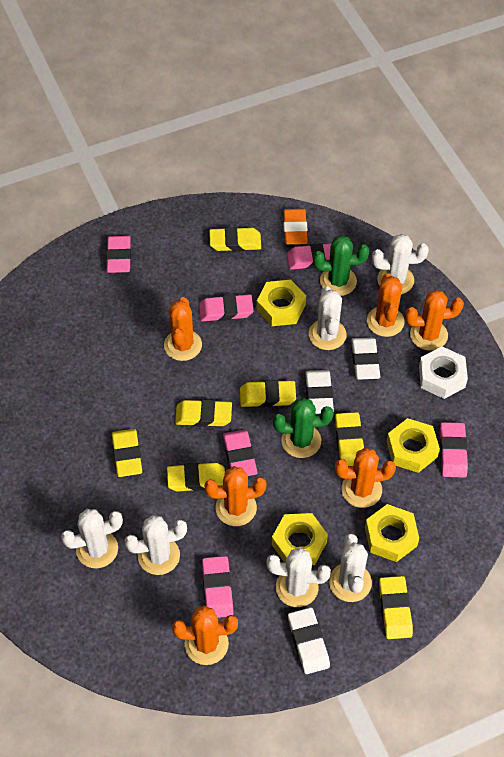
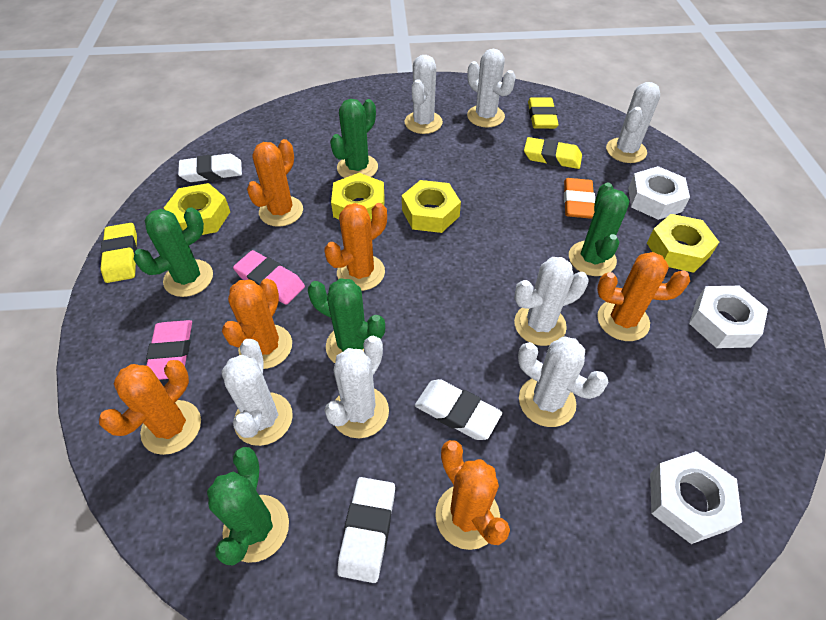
green cactus: 2 -> 5
pink eraser: 6 -> 2
white cactus: 6 -> 7
white nut: 1 -> 3
yellow eraser: 7 -> 3

